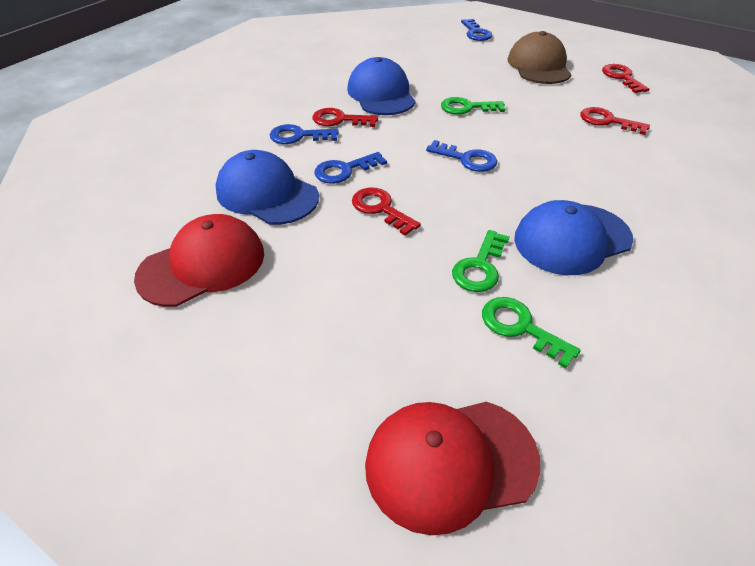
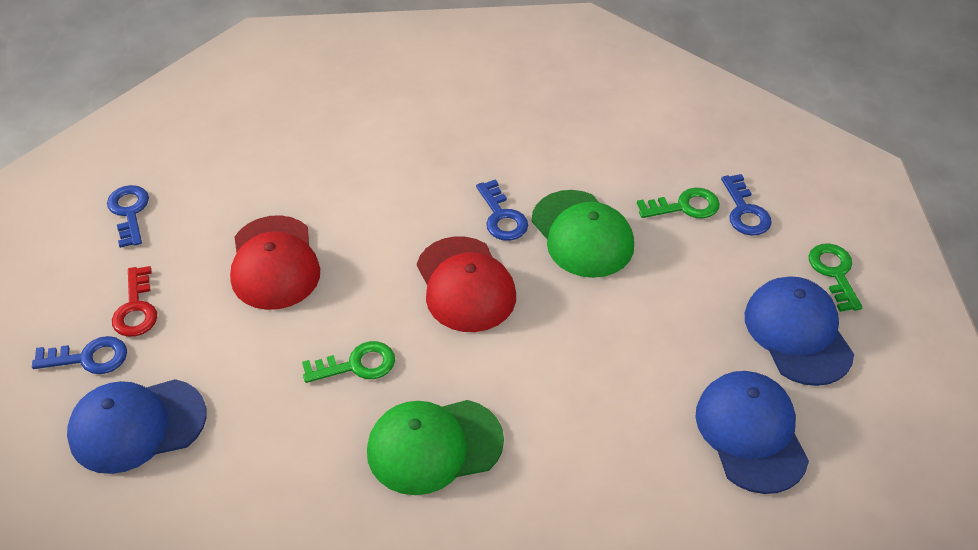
brown cap: 1 -> 0
green cap: 0 -> 2
red key: 4 -> 1

